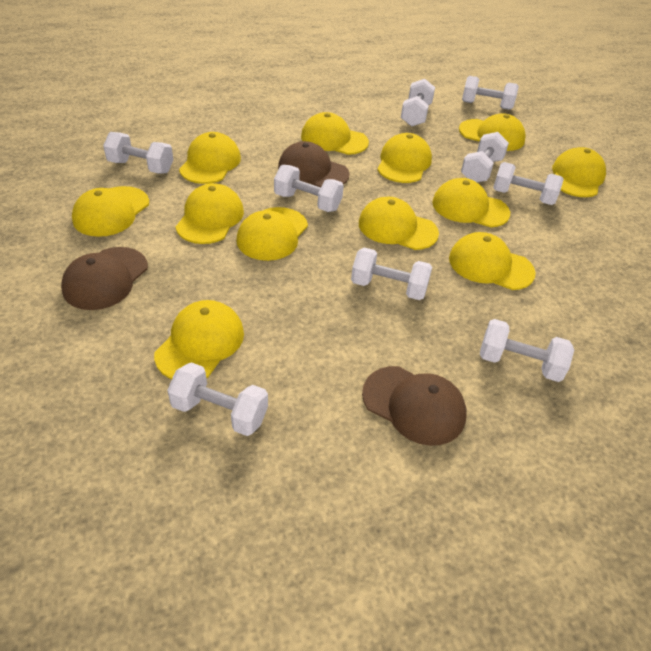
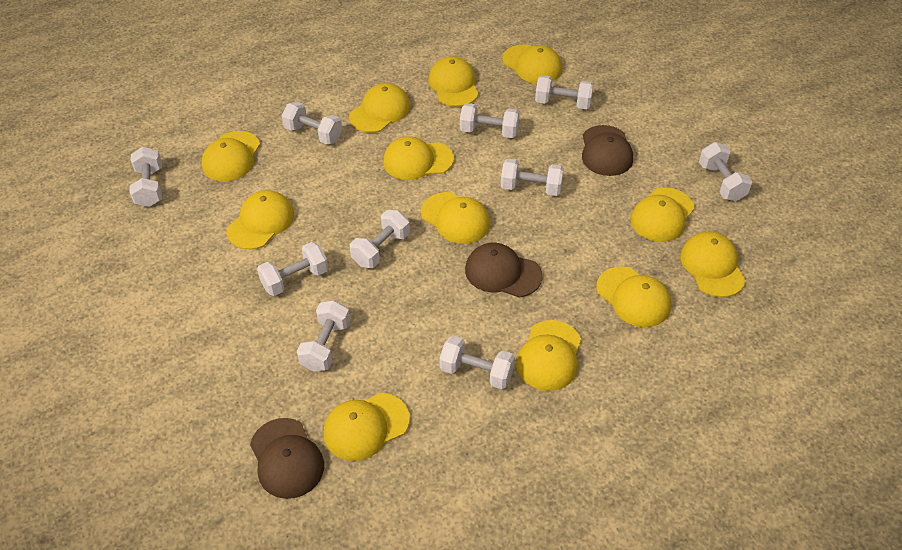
white dumbbell: 9 -> 10

